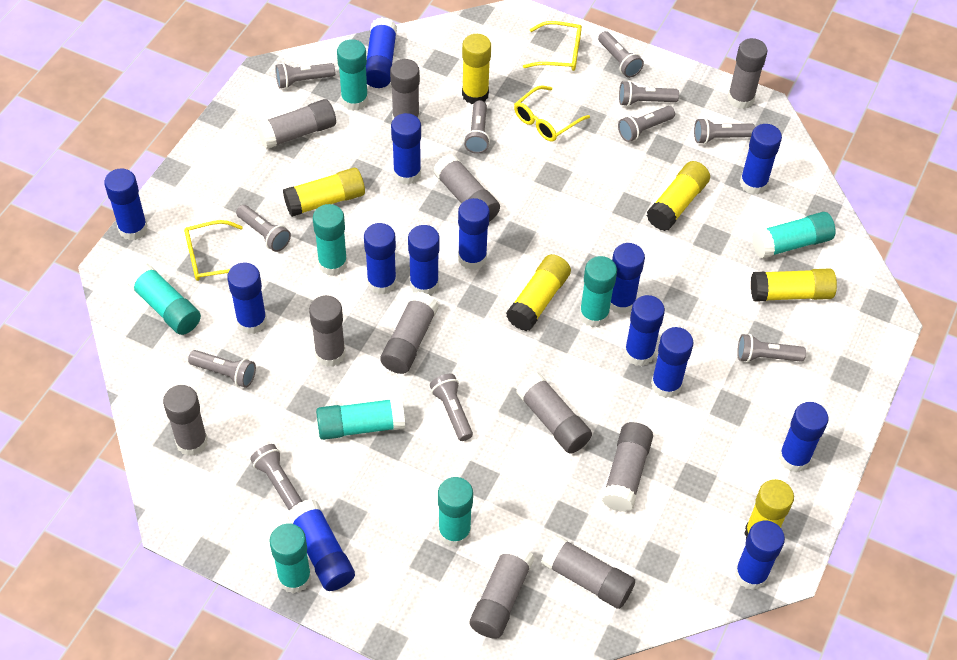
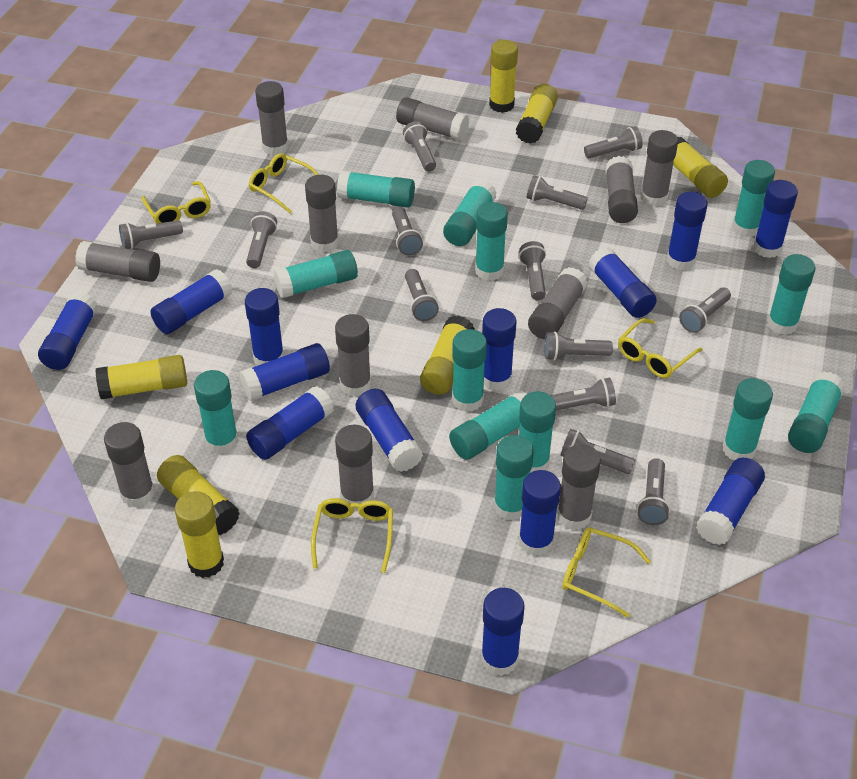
blue glue stick: 14 -> 13
grey flashlight: 11 -> 13
turquoise glue stick: 8 -> 13
yellow glasses: 3 -> 5
yellow glue stick: 6 -> 7

